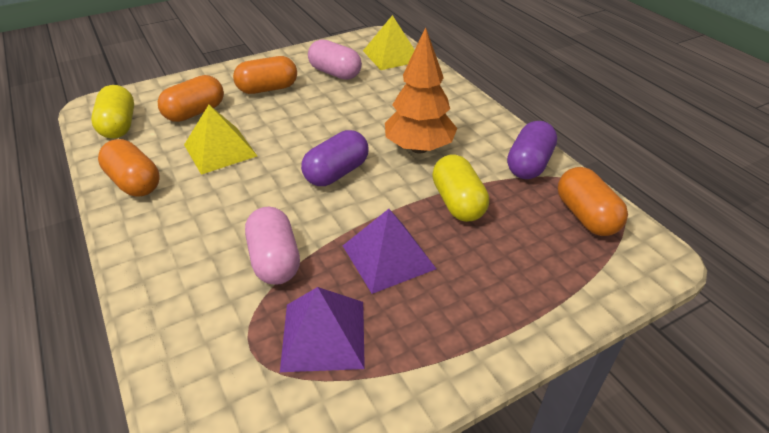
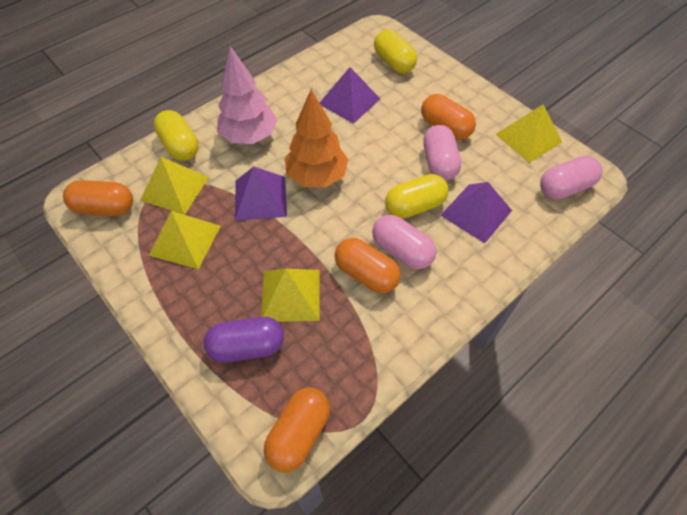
pink capsule: 2 -> 3
pink tree: 0 -> 1
purple capsule: 2 -> 1
purple pyramid: 2 -> 3
yellow capsule: 2 -> 3
yellow pyramid: 2 -> 4

